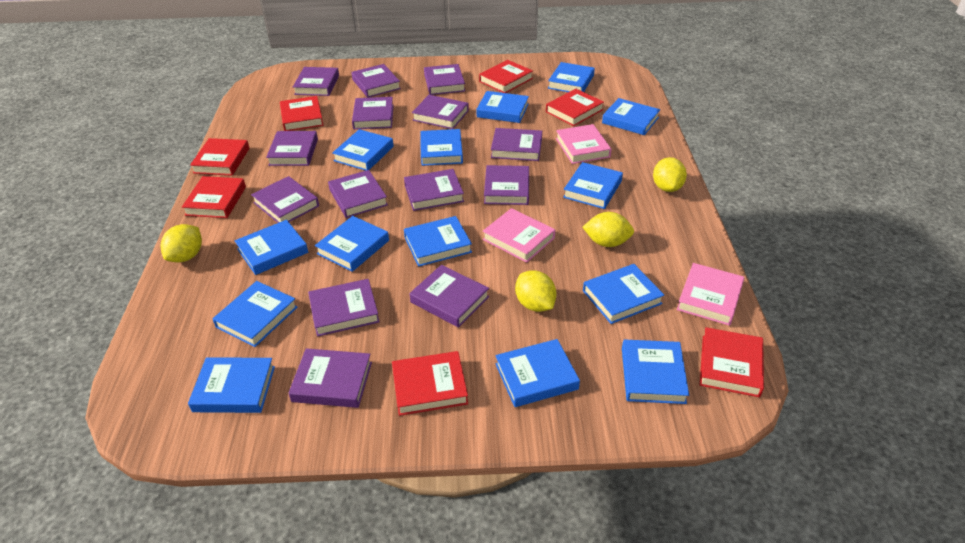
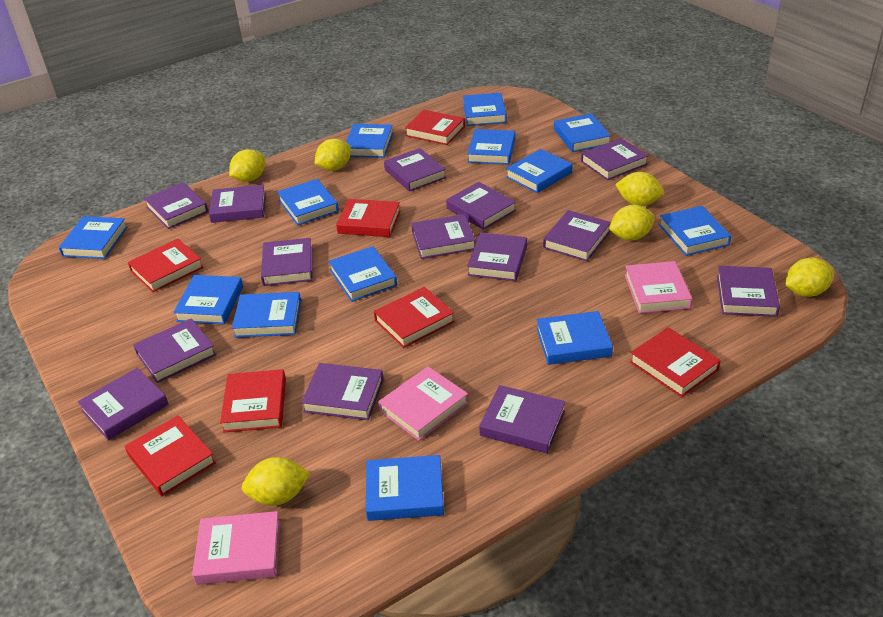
blue book: 14 -> 13
yellow lemon: 4 -> 6

